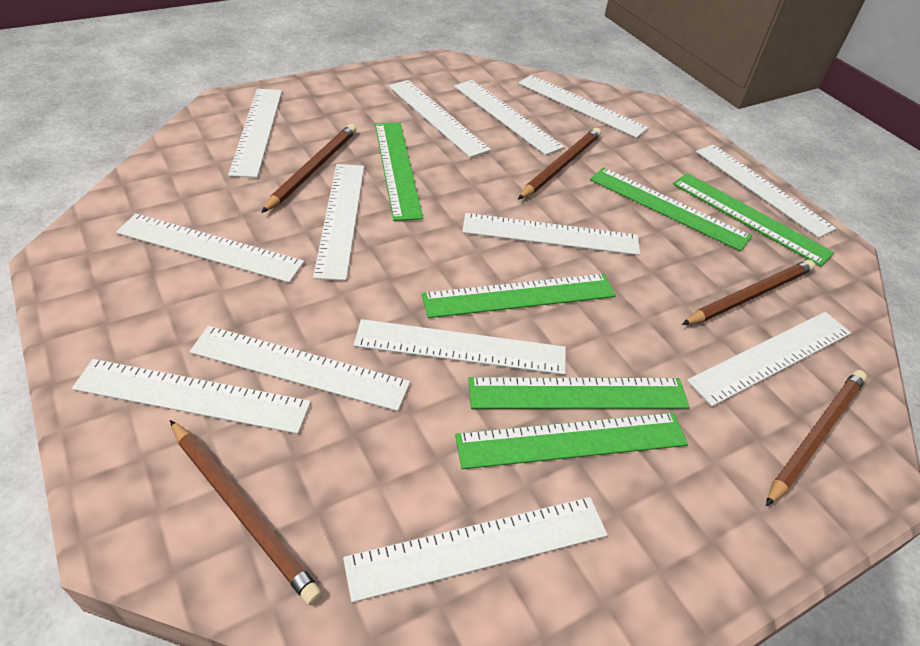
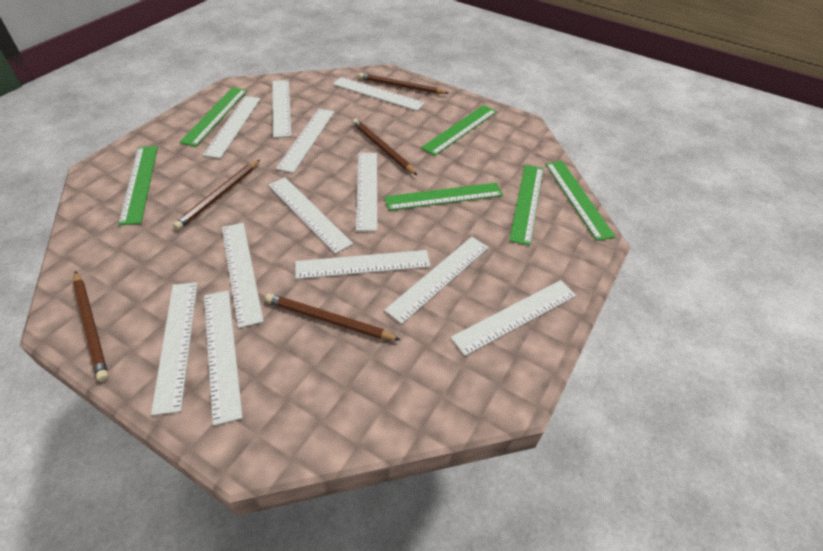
white ruler: 13 -> 12

